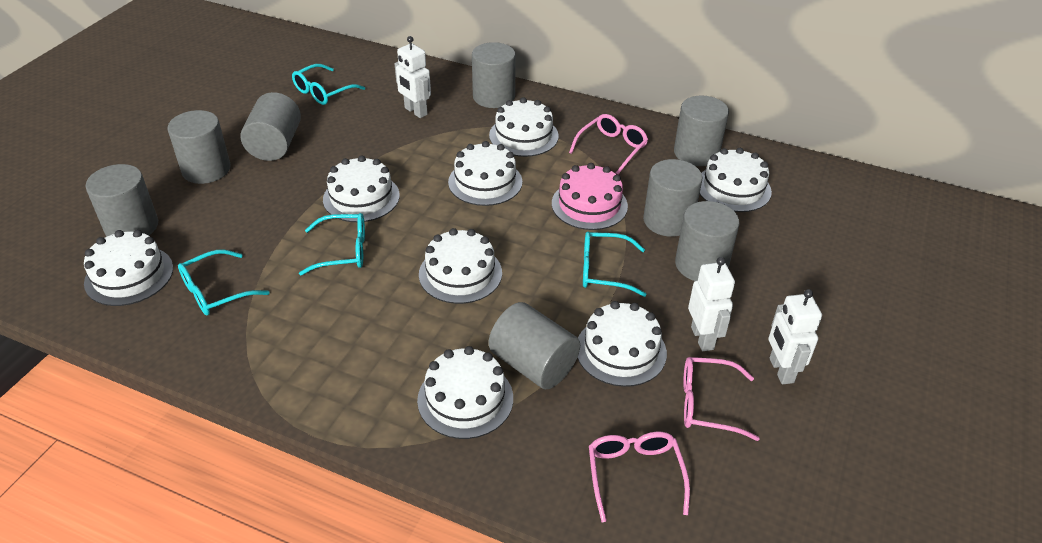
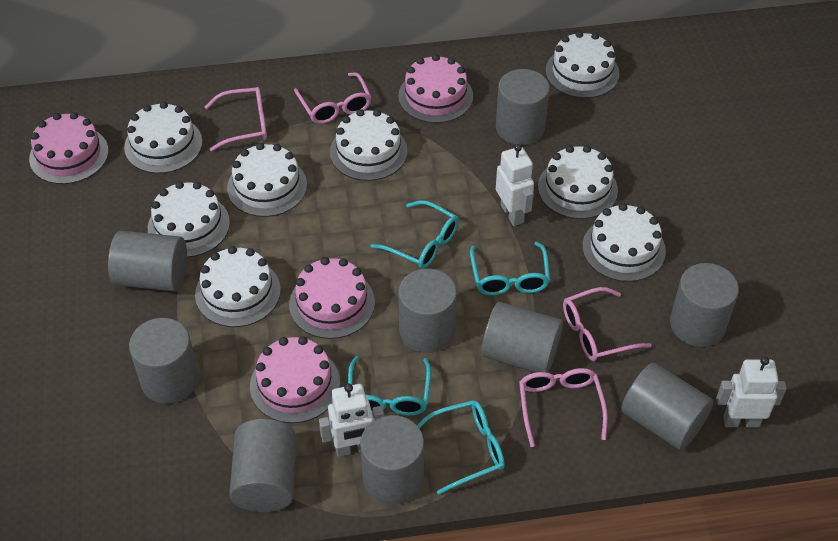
grey cylinder: 8 -> 9
pink cake: 1 -> 4
pink glasses: 3 -> 4

